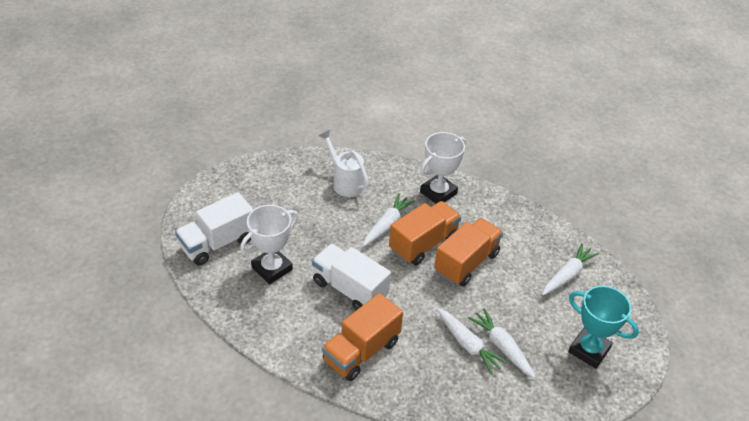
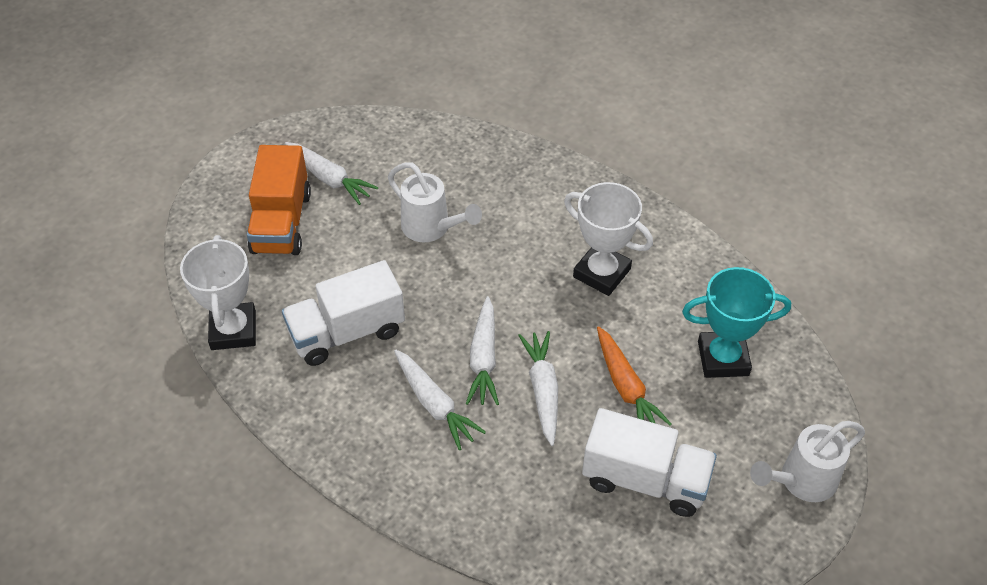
orange carrot: 0 -> 1
orange truck: 3 -> 1
white watering can: 1 -> 2

